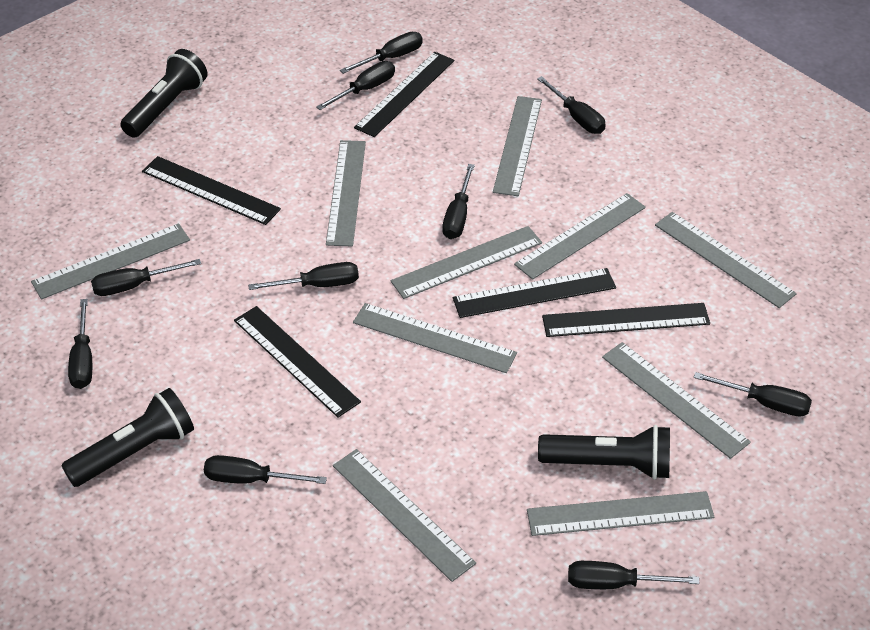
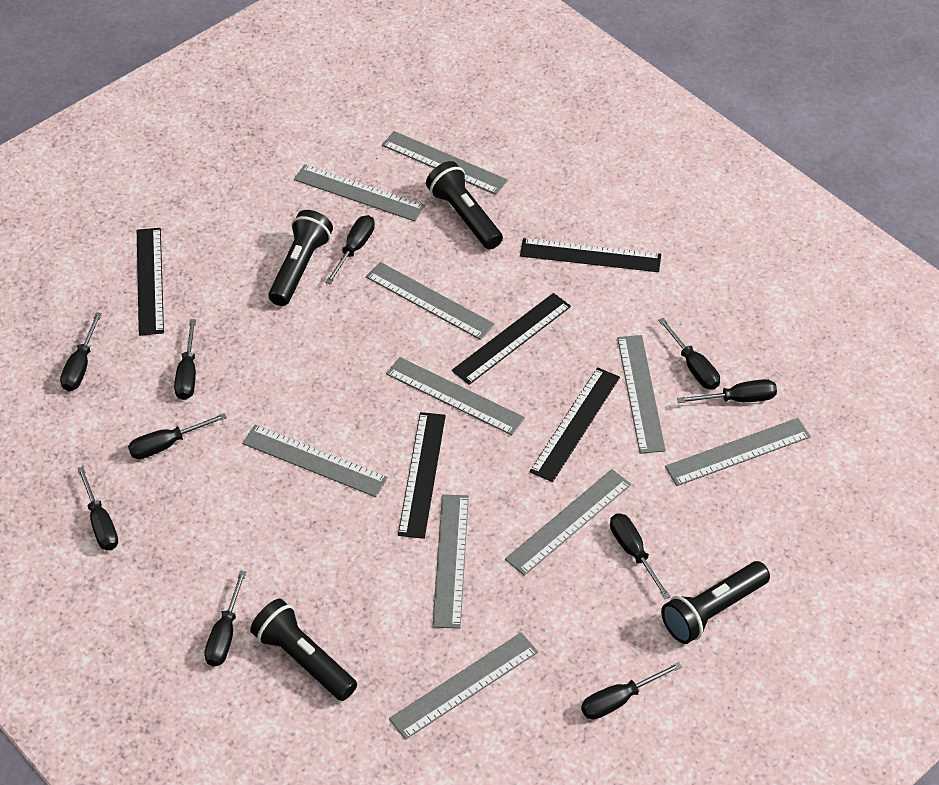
black flashlight: 3 -> 4

